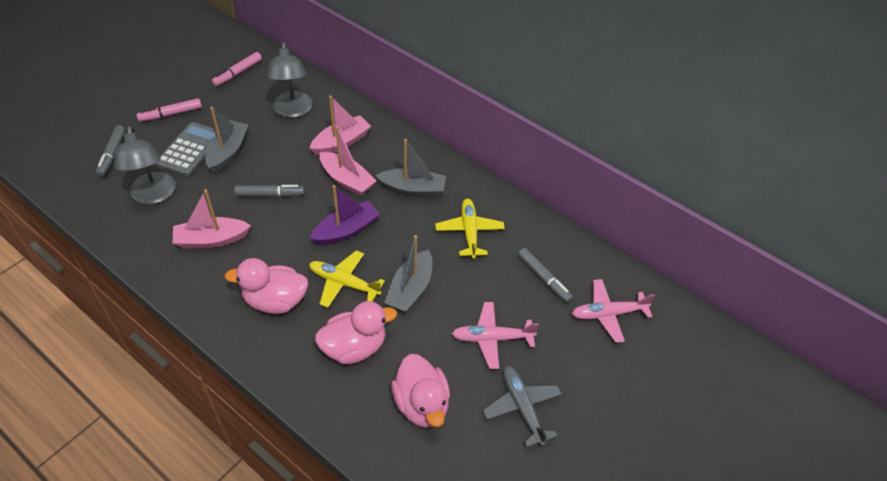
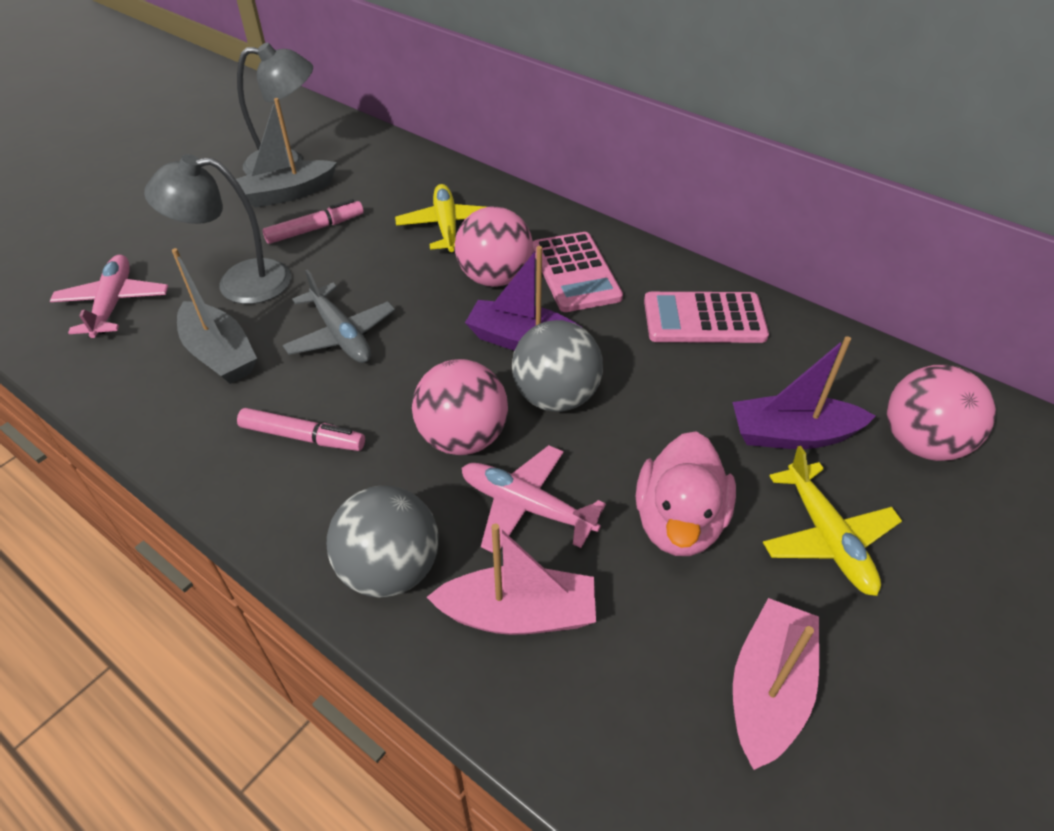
grey ball: 0 -> 2
grey boat: 3 -> 2
grey calculator: 1 -> 0
grey marker: 3 -> 0
pink ball: 0 -> 3
pink boat: 3 -> 2
pink calculator: 0 -> 2
pink duck: 3 -> 1
purple boat: 1 -> 2

